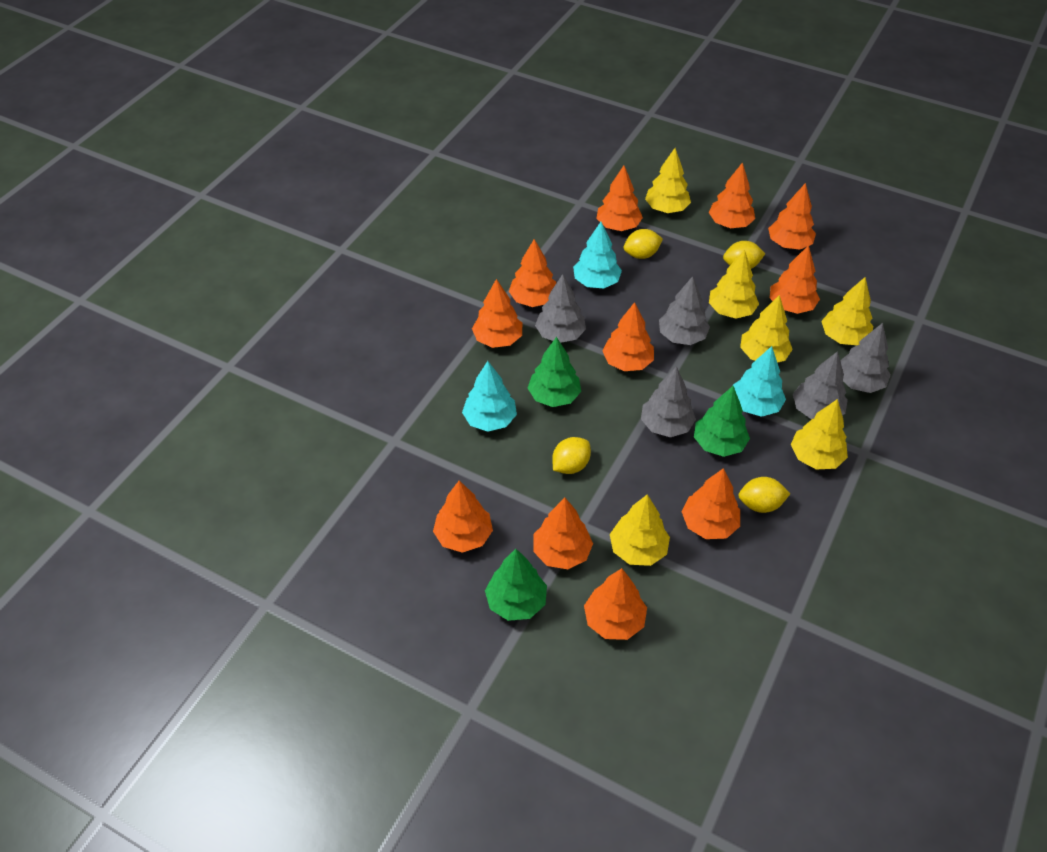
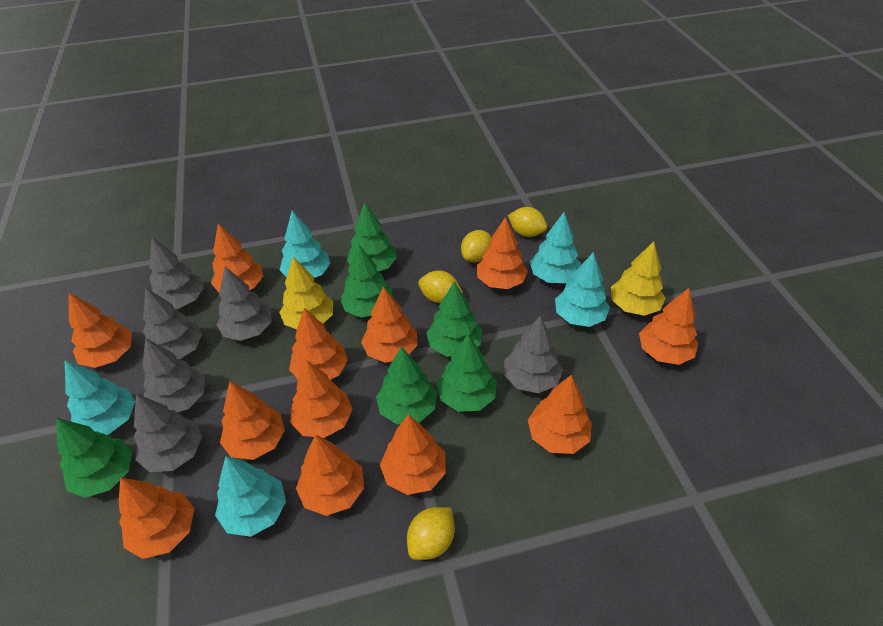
green tree: 3 -> 6
grey tree: 5 -> 6
orange tree: 11 -> 12
turquoise tree: 3 -> 5
yellow tree: 6 -> 2

